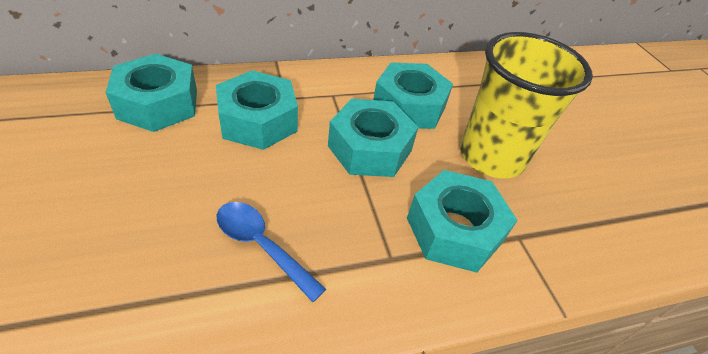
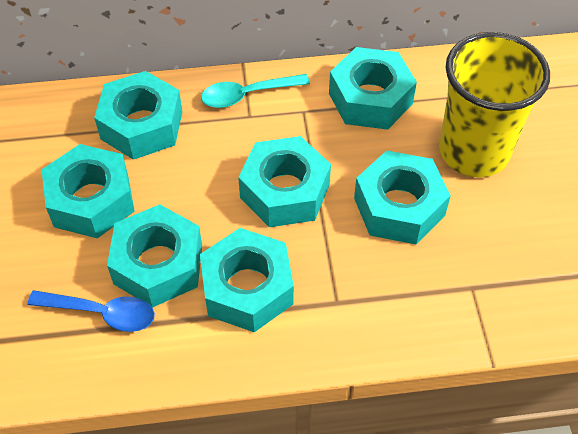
turquoise nut: 5 -> 7
turquoise spoon: 0 -> 1

